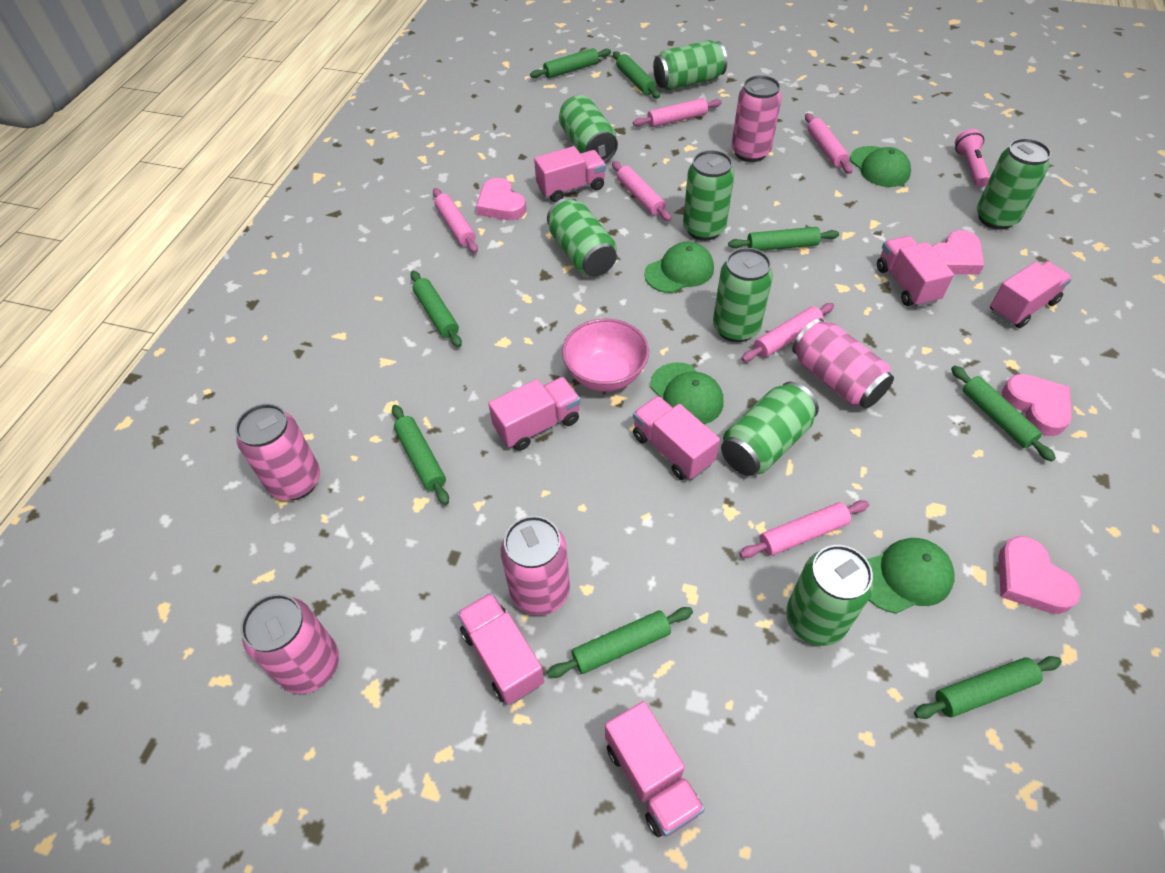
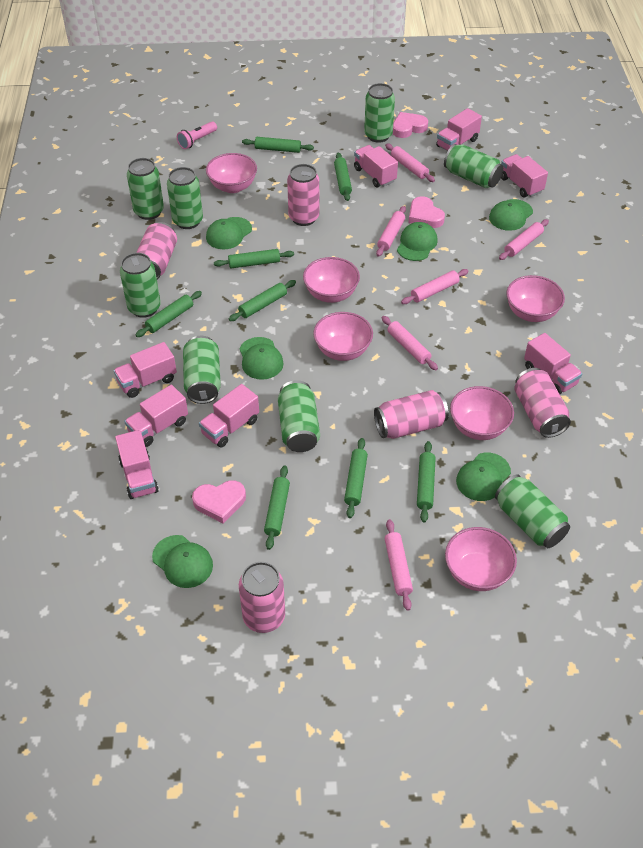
green cap: 4 -> 6
pink bowl: 1 -> 6
pink heart: 4 -> 3
pink truck: 7 -> 8

